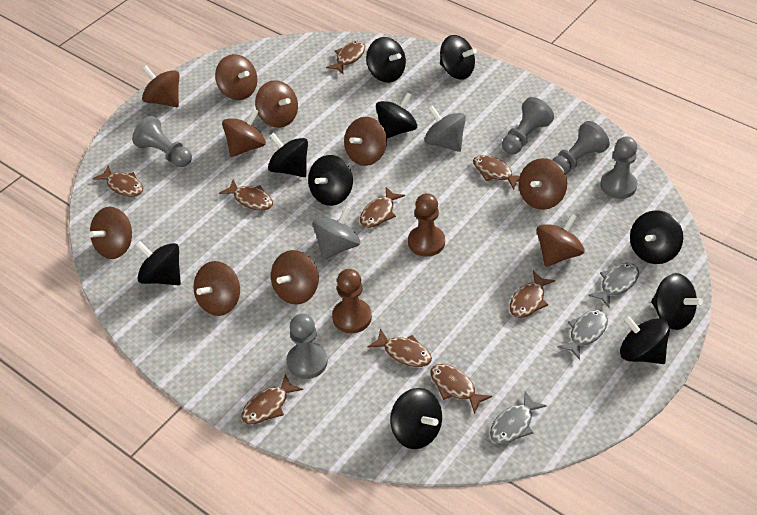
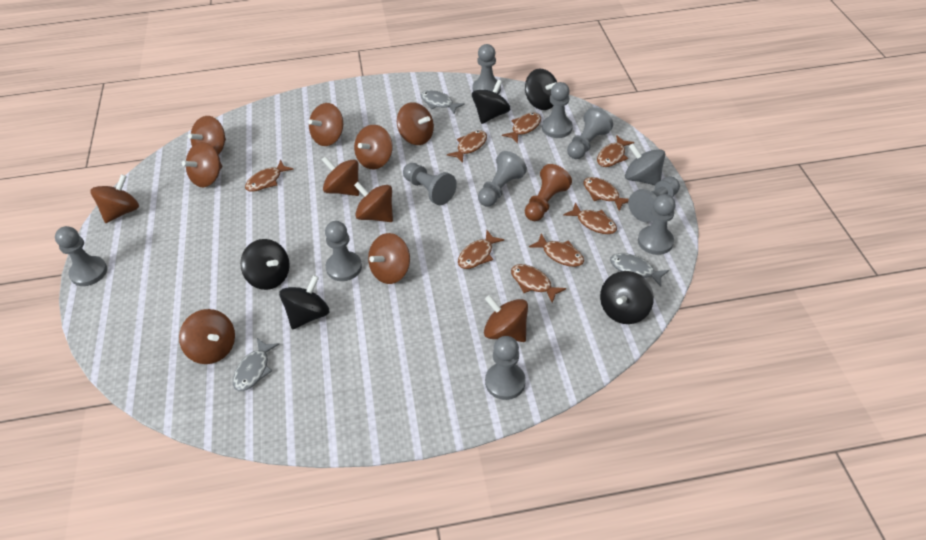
black spinning top: 10 -> 5
brown pawn: 2 -> 1
brown spinning top: 10 -> 11
grey pawn: 5 -> 10
grey spinning top: 2 -> 1

